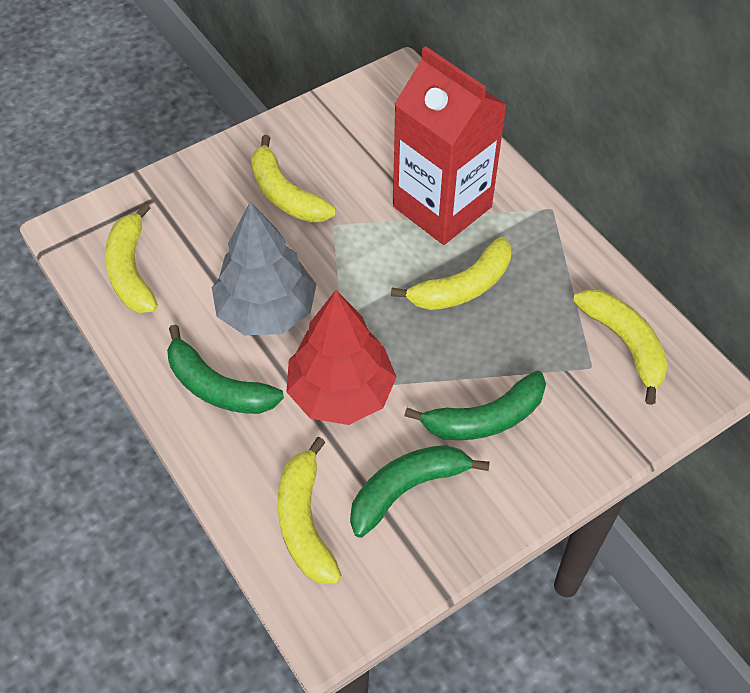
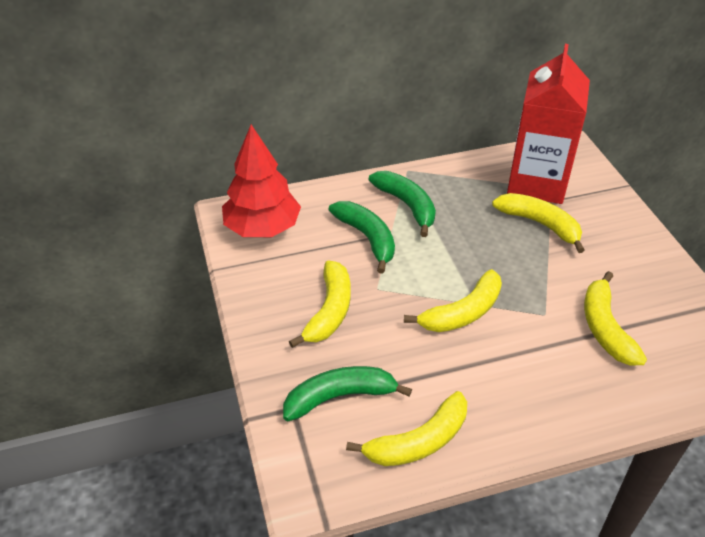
grey tree: 1 -> 0

